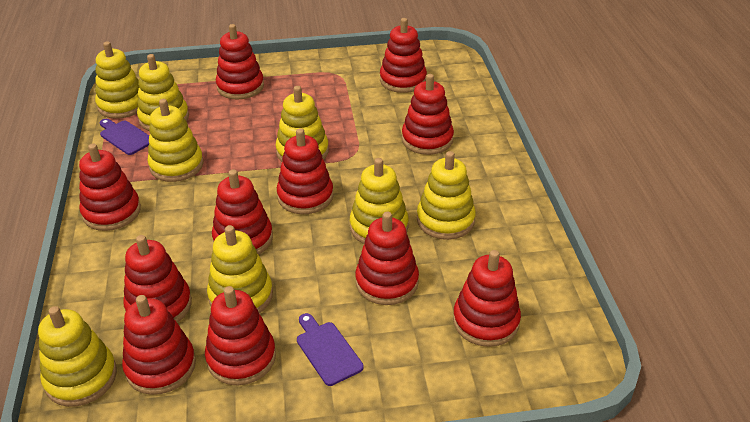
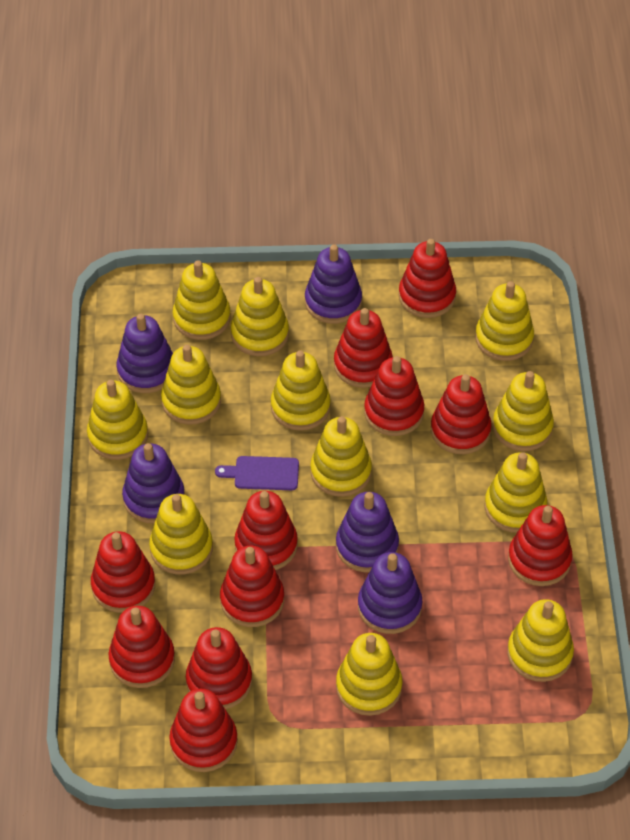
purple cutting board: 2 -> 1
purple stacking toy: 0 -> 5
yellow stacking toy: 8 -> 12

